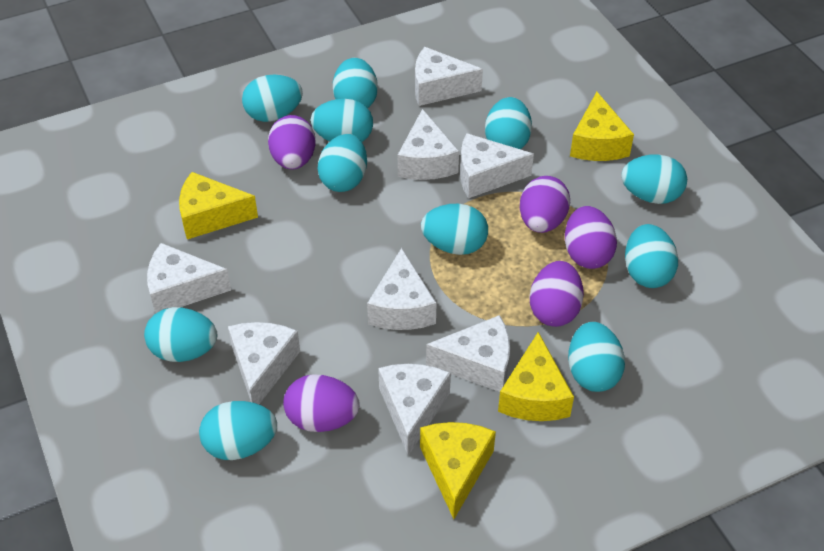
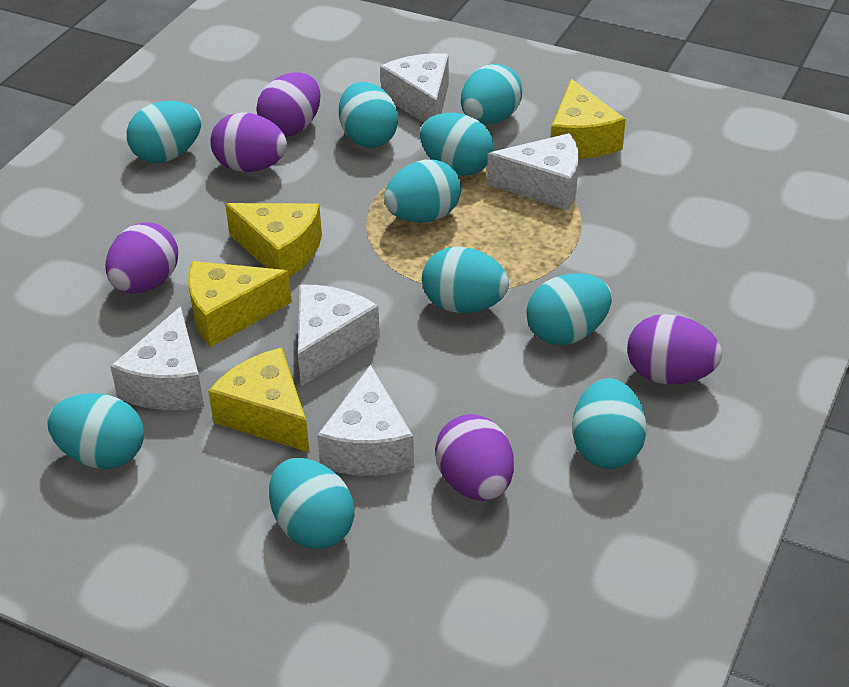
turquoise egg: 11 -> 10
white cheese: 8 -> 5

